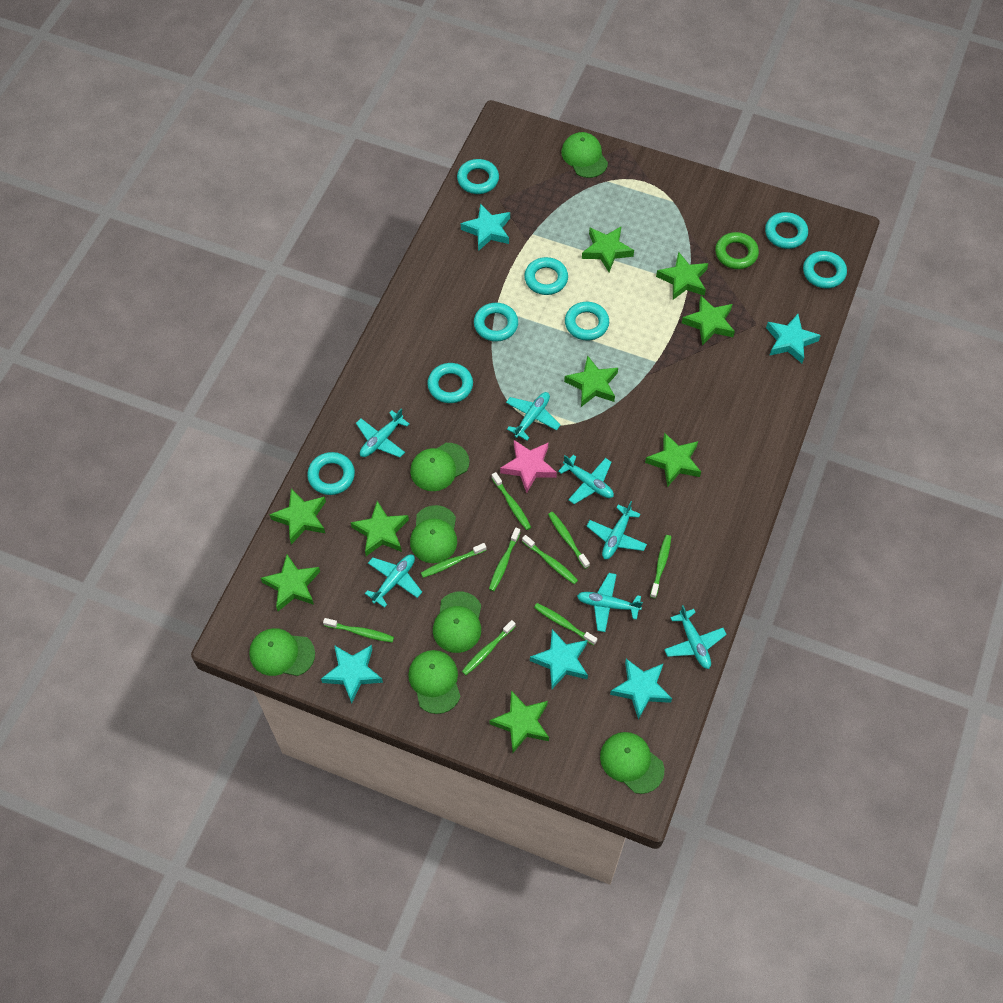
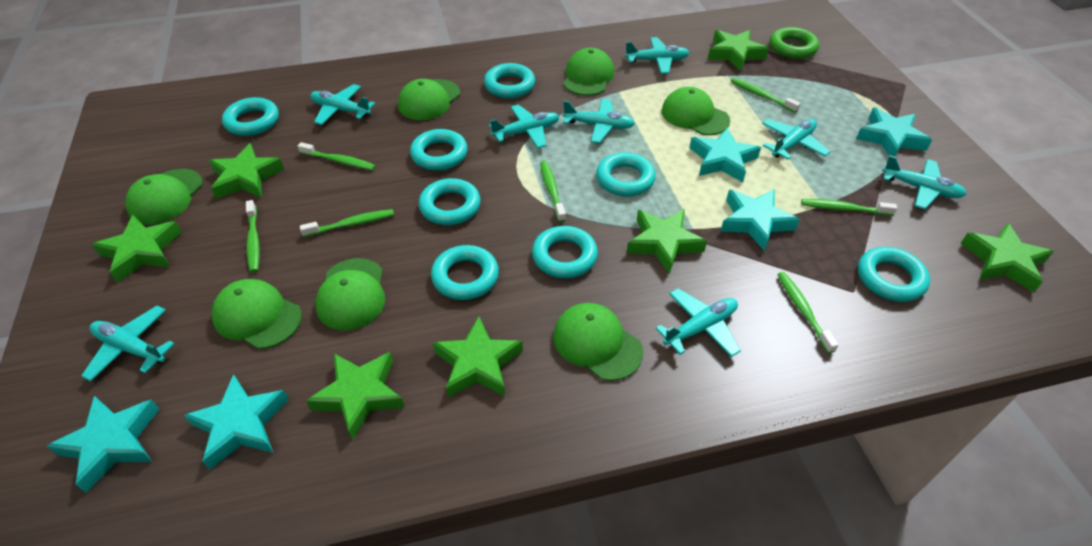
green star: 9 -> 7
green toothbrush: 9 -> 7
pink star: 1 -> 0
turquoise plane: 7 -> 8

